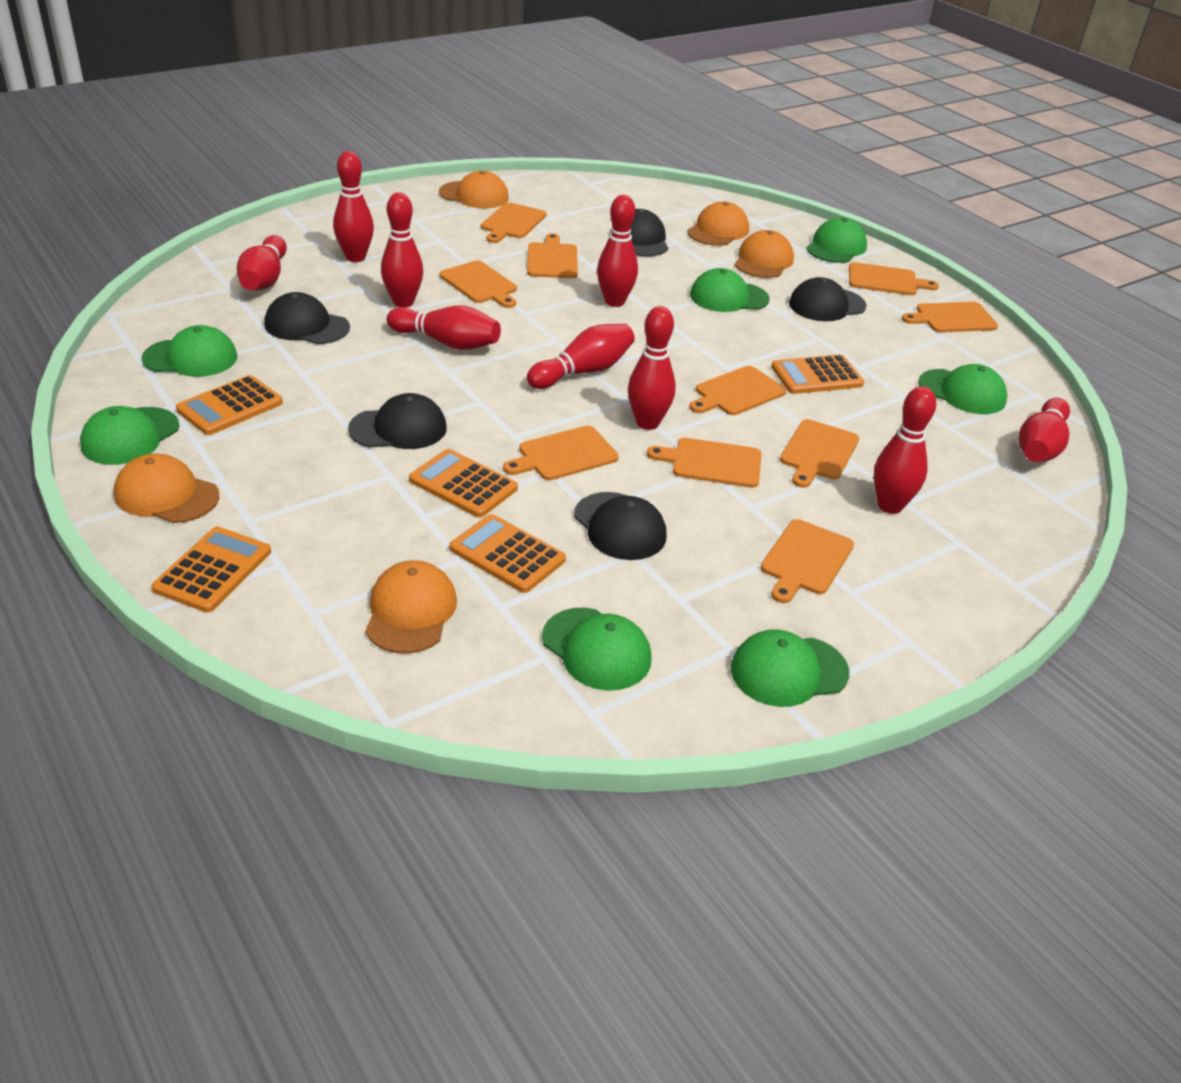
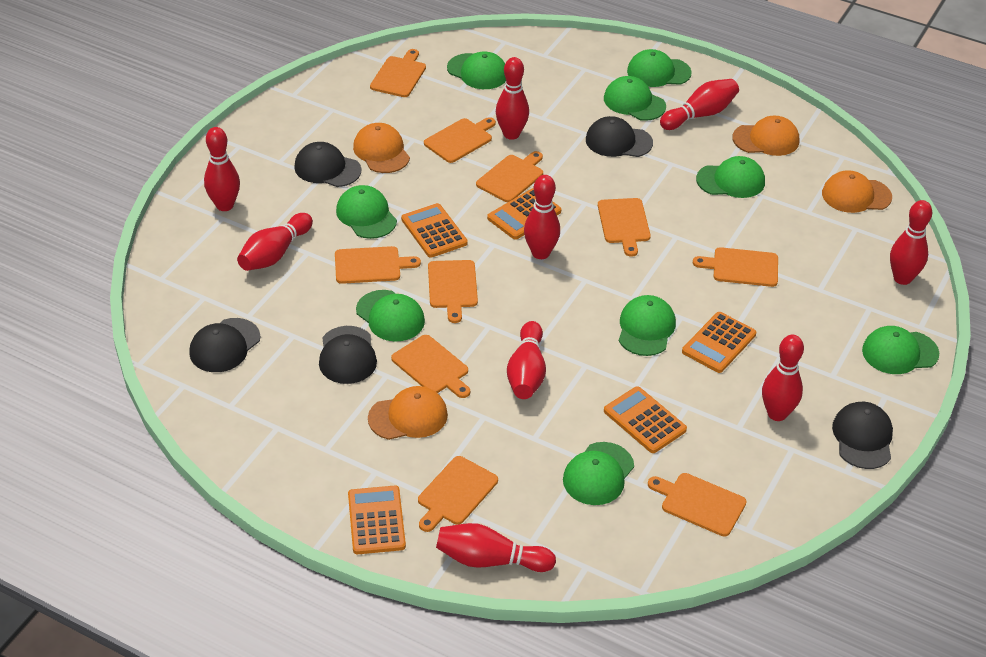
green cap: 7 -> 9
orange cap: 5 -> 4

